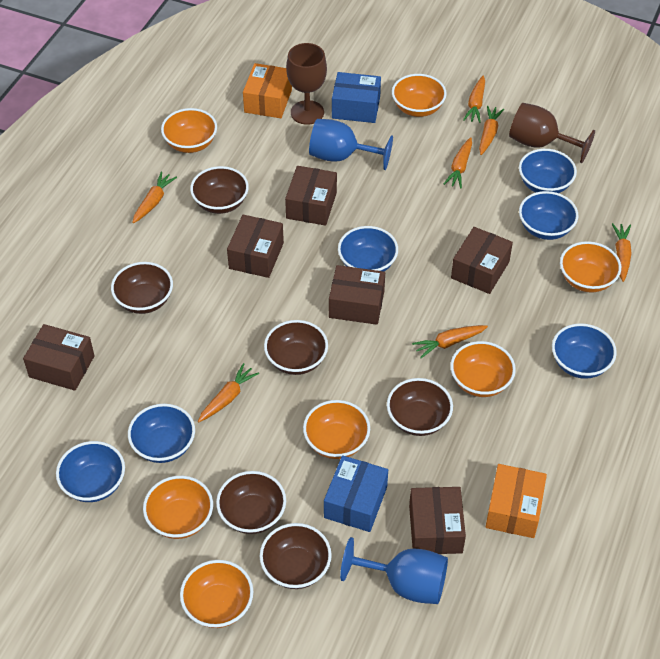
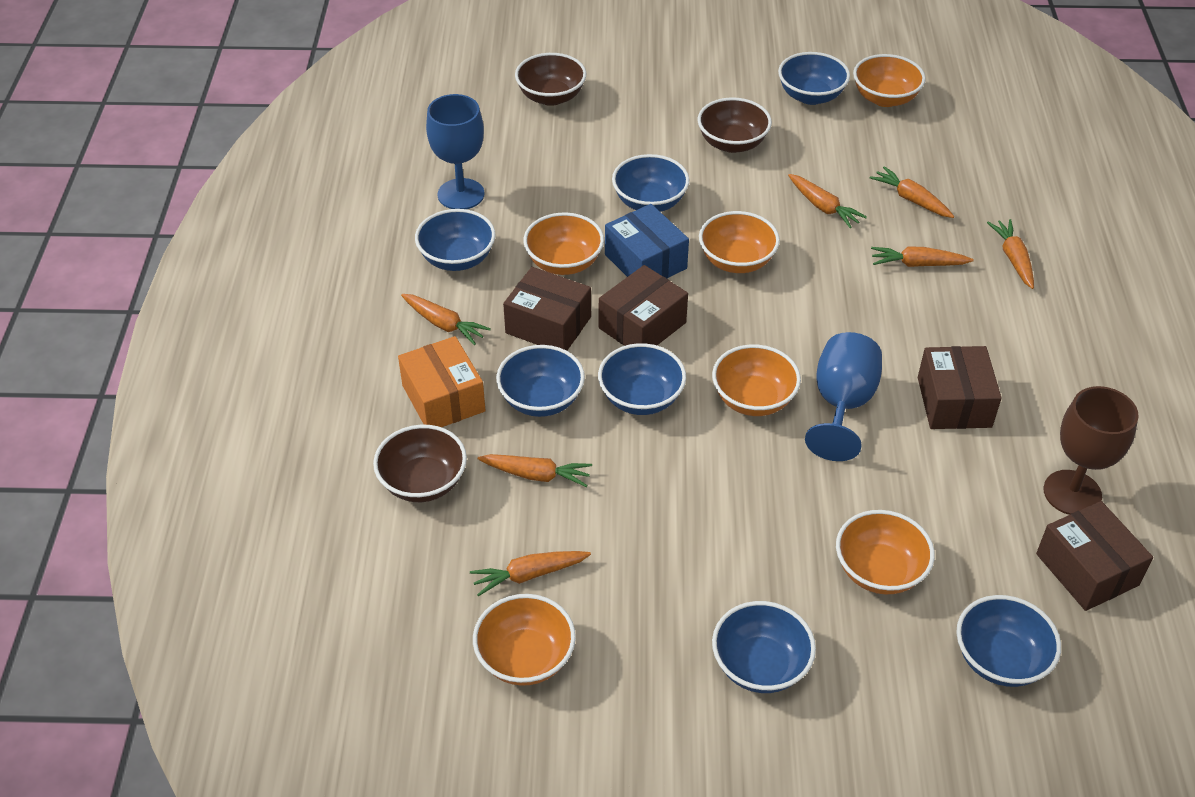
blue bowl: 6 -> 7
blue box: 2 -> 1
brown bowl: 6 -> 3
brown box: 6 -> 4
brown goblet: 2 -> 1
orange bowl: 7 -> 6
orange box: 2 -> 1

